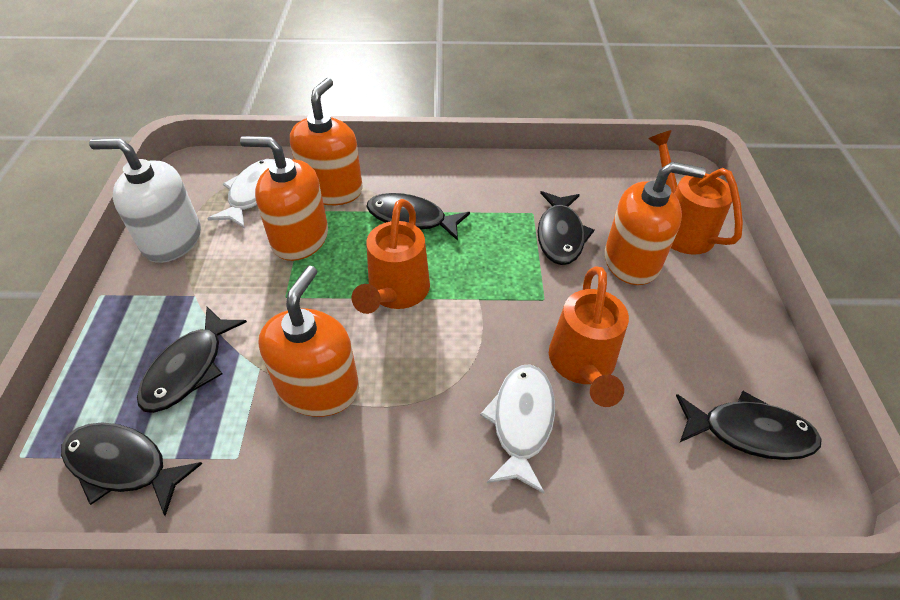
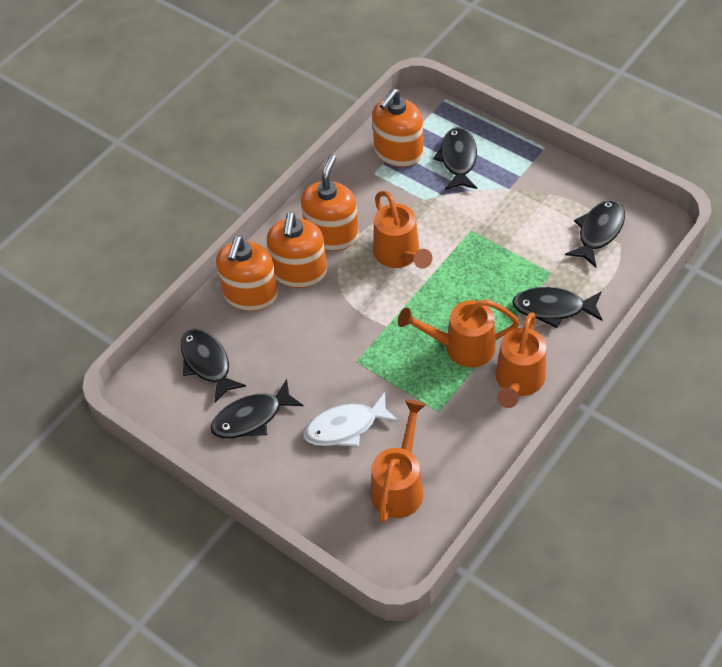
orange watering can: 3 -> 4
white fish: 2 -> 1
white soap dispenser: 1 -> 0

